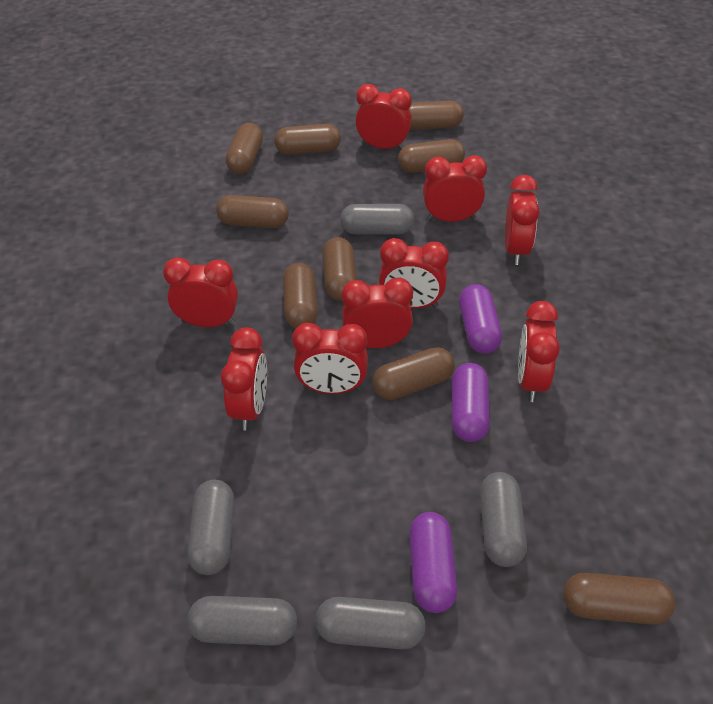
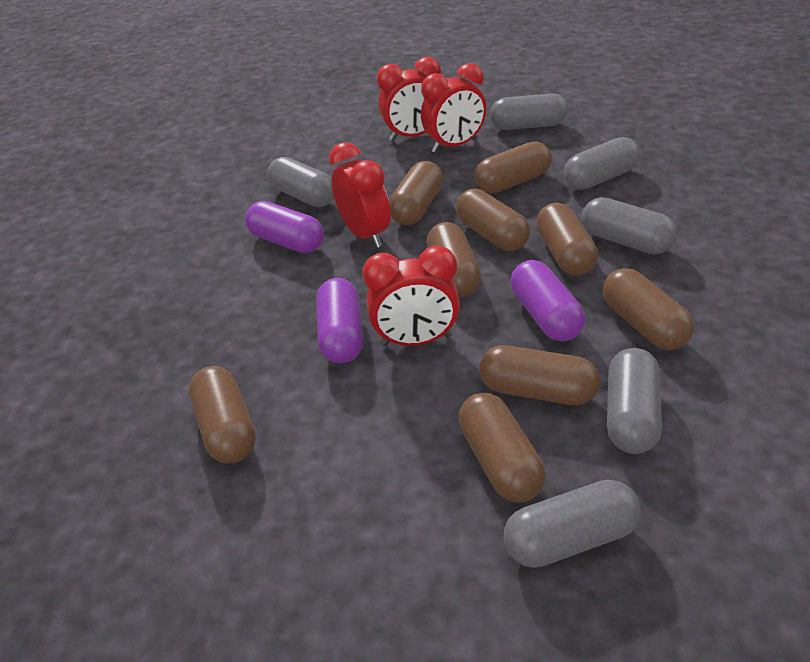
grey capsule: 5 -> 6
red clock: 9 -> 4

